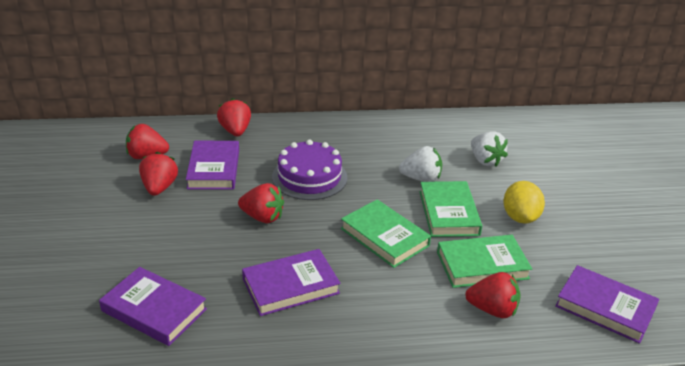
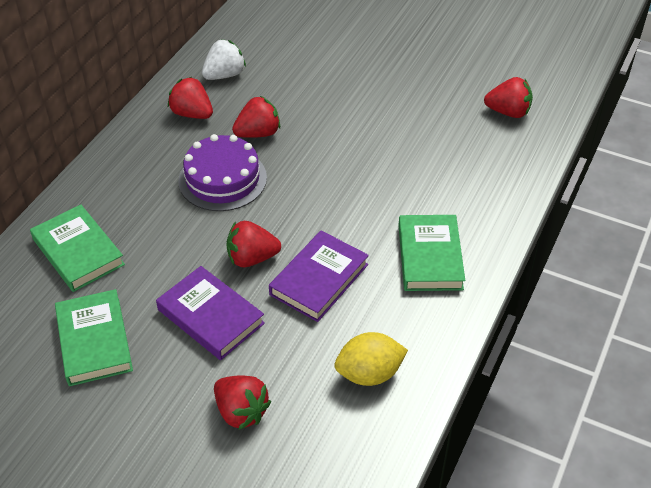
purple book: 4 -> 2
white strawberry: 2 -> 1

